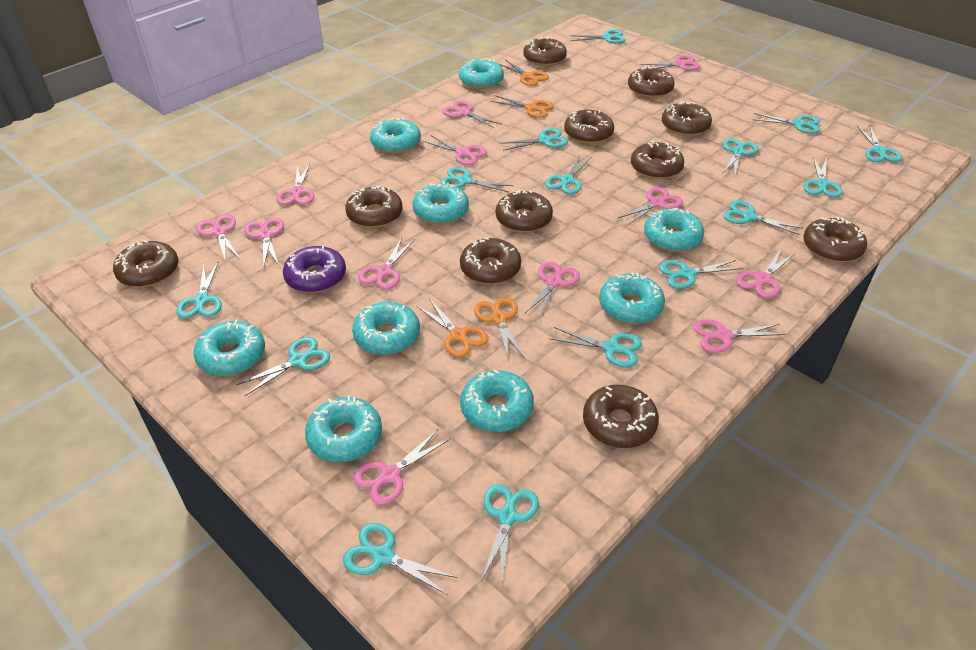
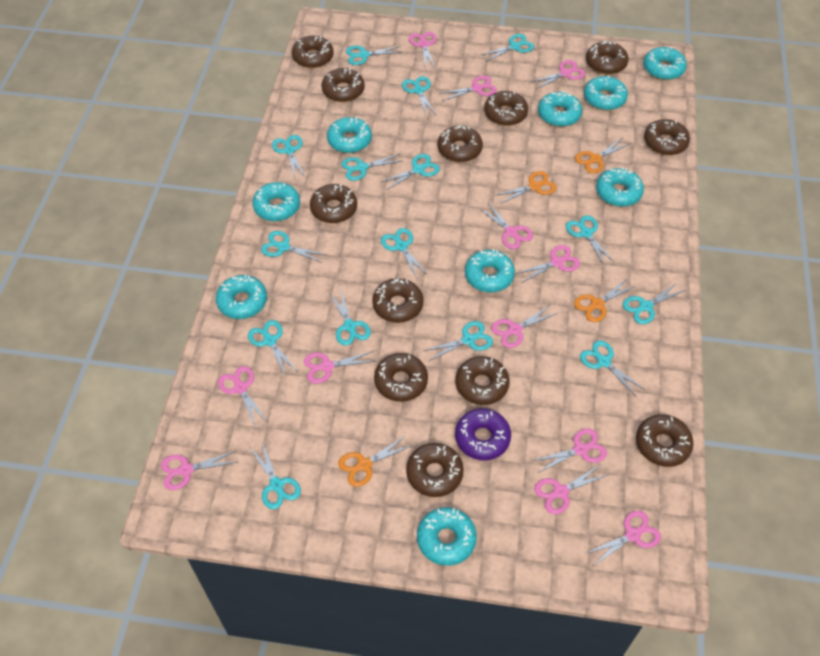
brown donut: 11 -> 12

